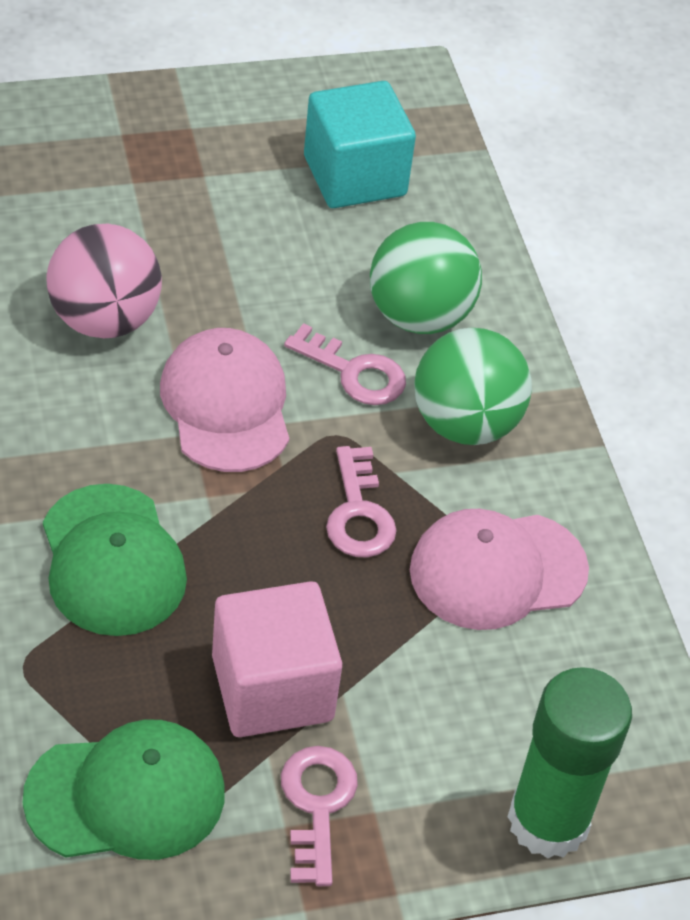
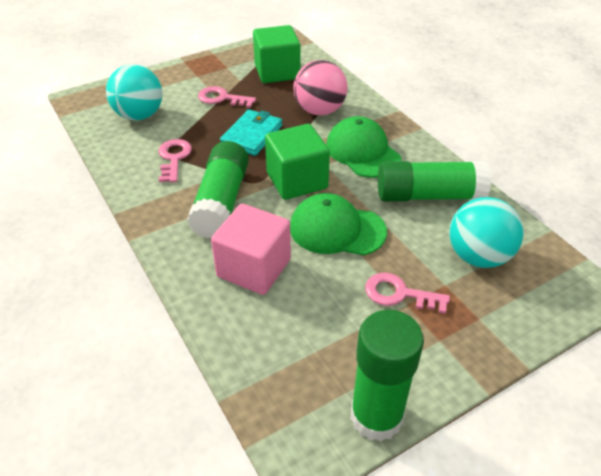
green ball: 2 -> 0
green cube: 0 -> 2
green glue stick: 1 -> 3
pink cap: 2 -> 0
turquoise ball: 0 -> 2
turquoise cube: 1 -> 0
turquoise wallet: 0 -> 1

